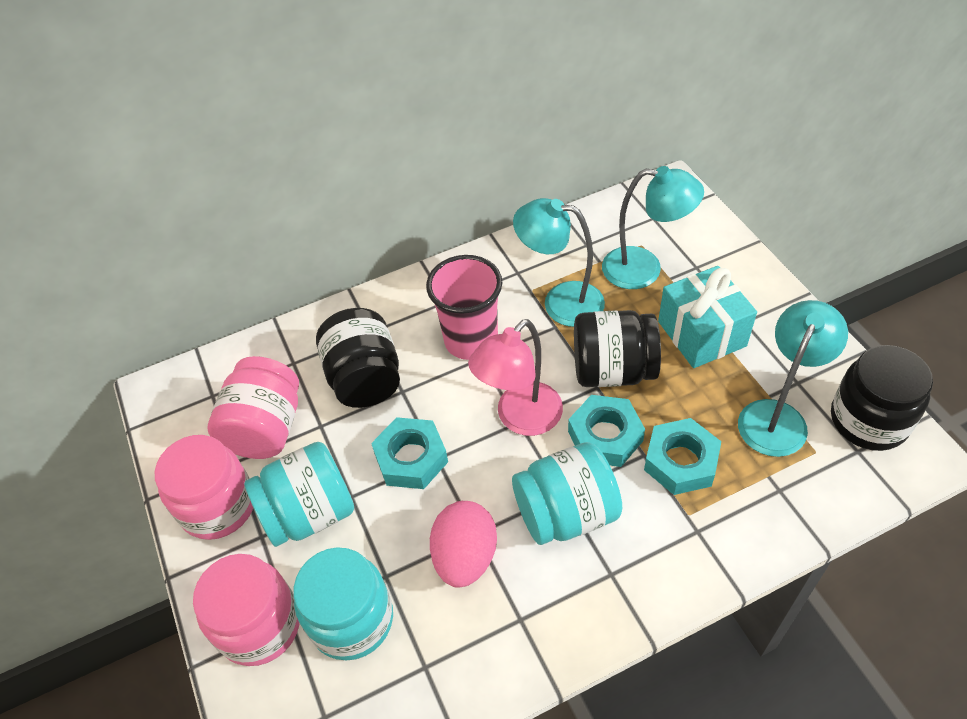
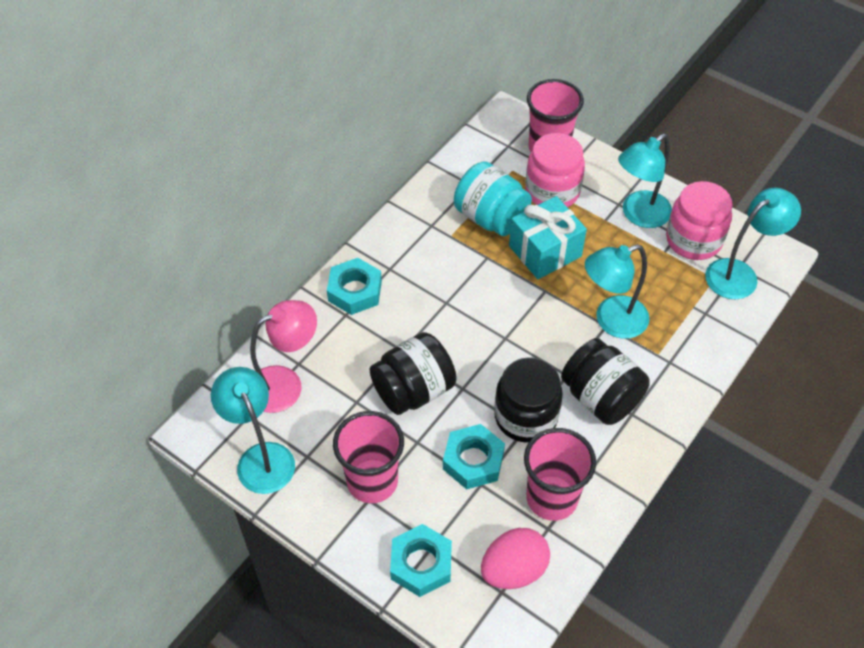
pink cup: 1 -> 3
pink jar: 3 -> 2
turquoise jar: 3 -> 1
turquoise lamp: 3 -> 4

